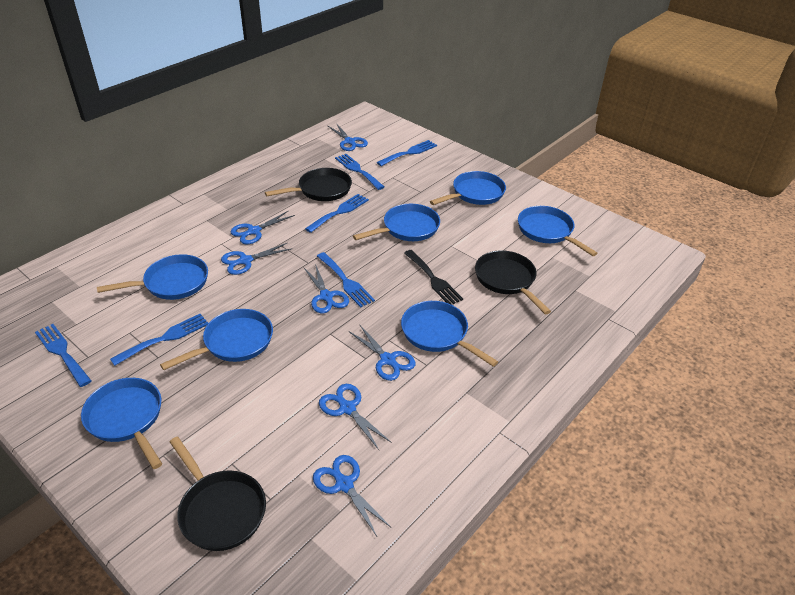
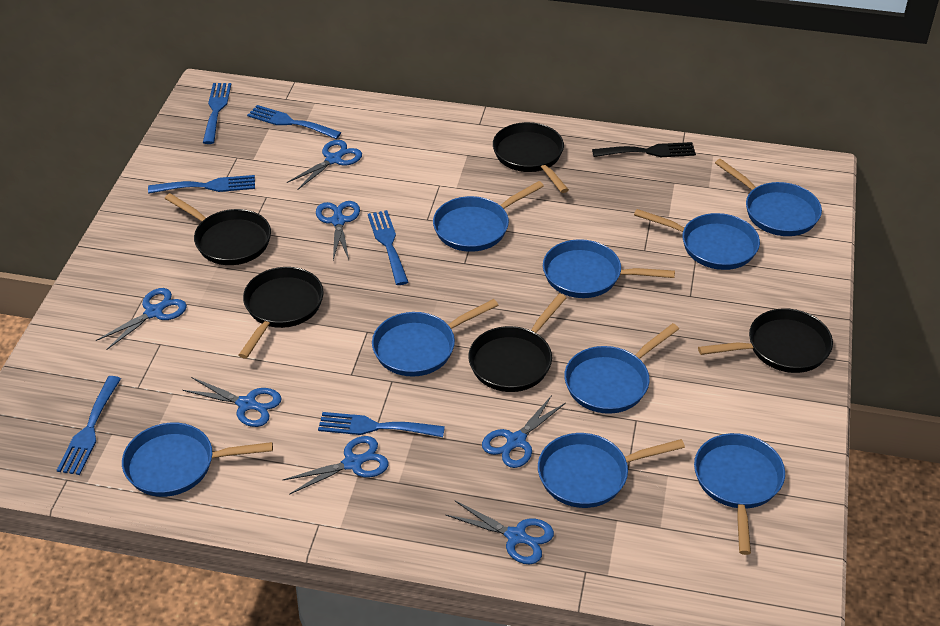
black pan: 3 -> 5
blue pan: 7 -> 9

